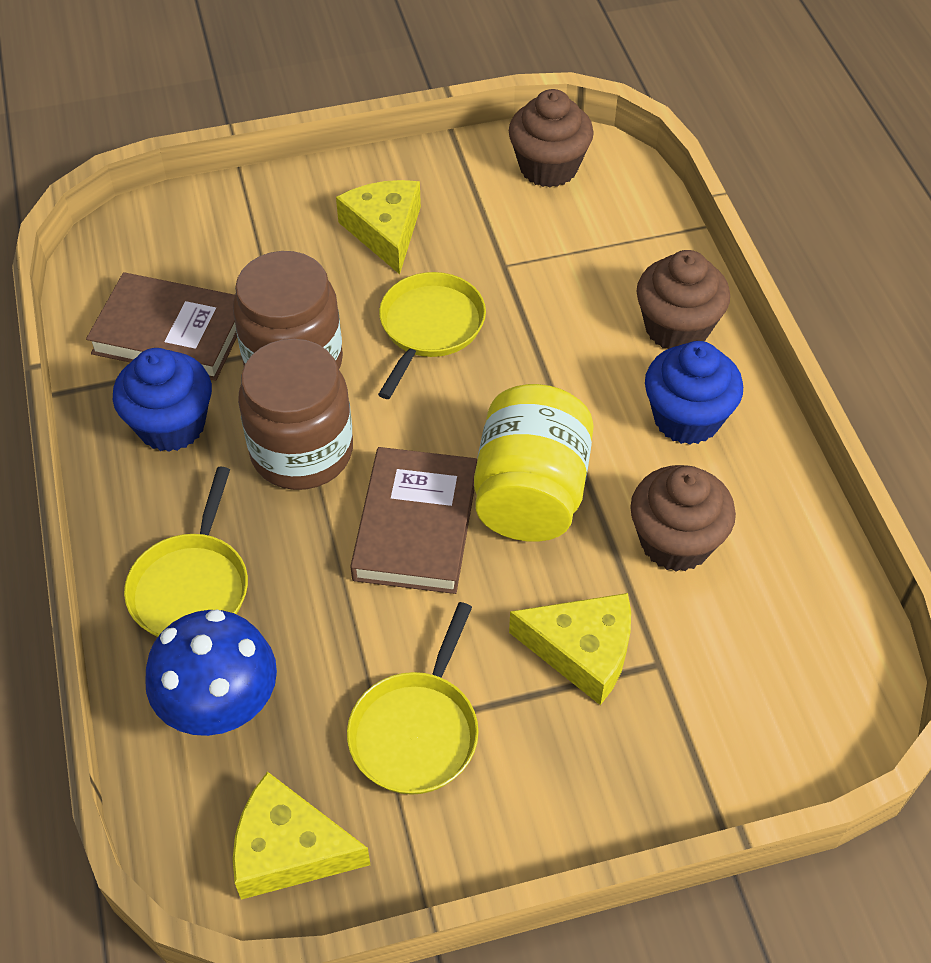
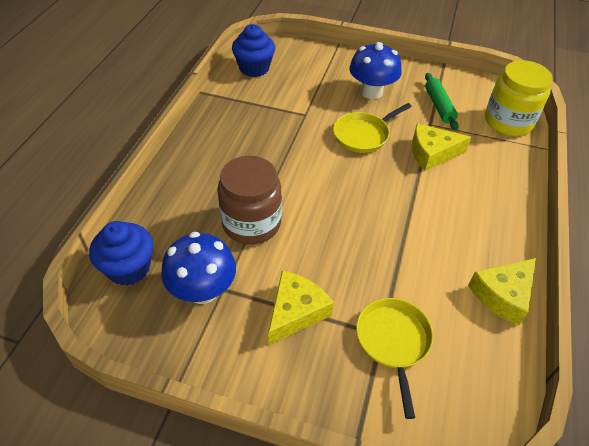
blue mushroom: 1 -> 2
brown book: 2 -> 0
brown cupcake: 3 -> 0
brown jar: 2 -> 1
green rolling pin: 0 -> 1
yellow pan: 3 -> 2

